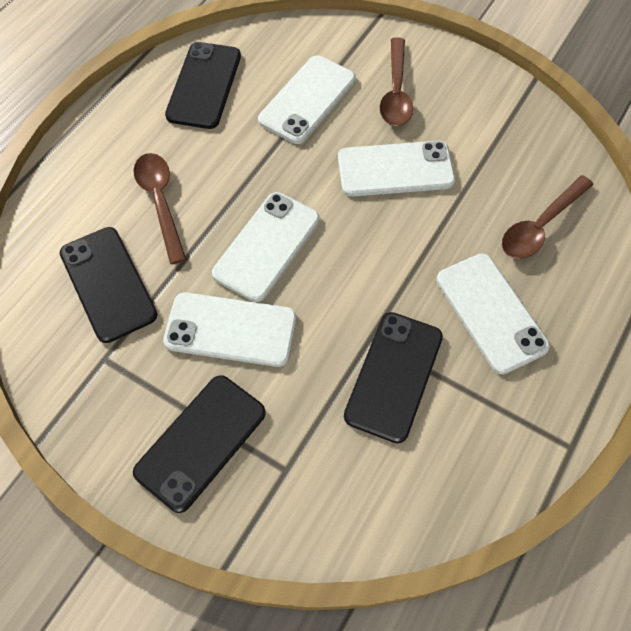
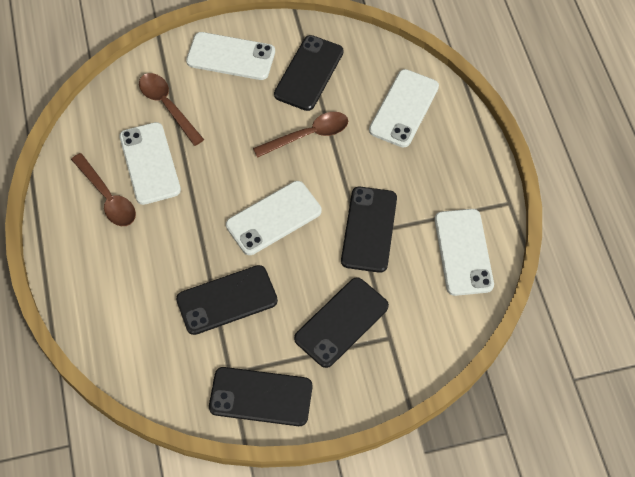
black phone: 4 -> 5

